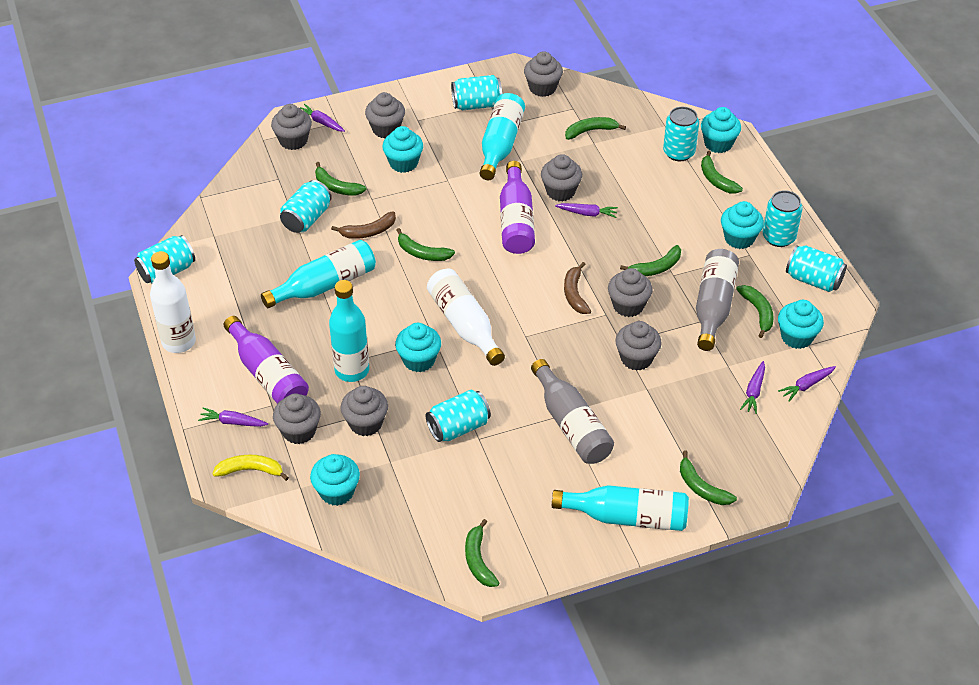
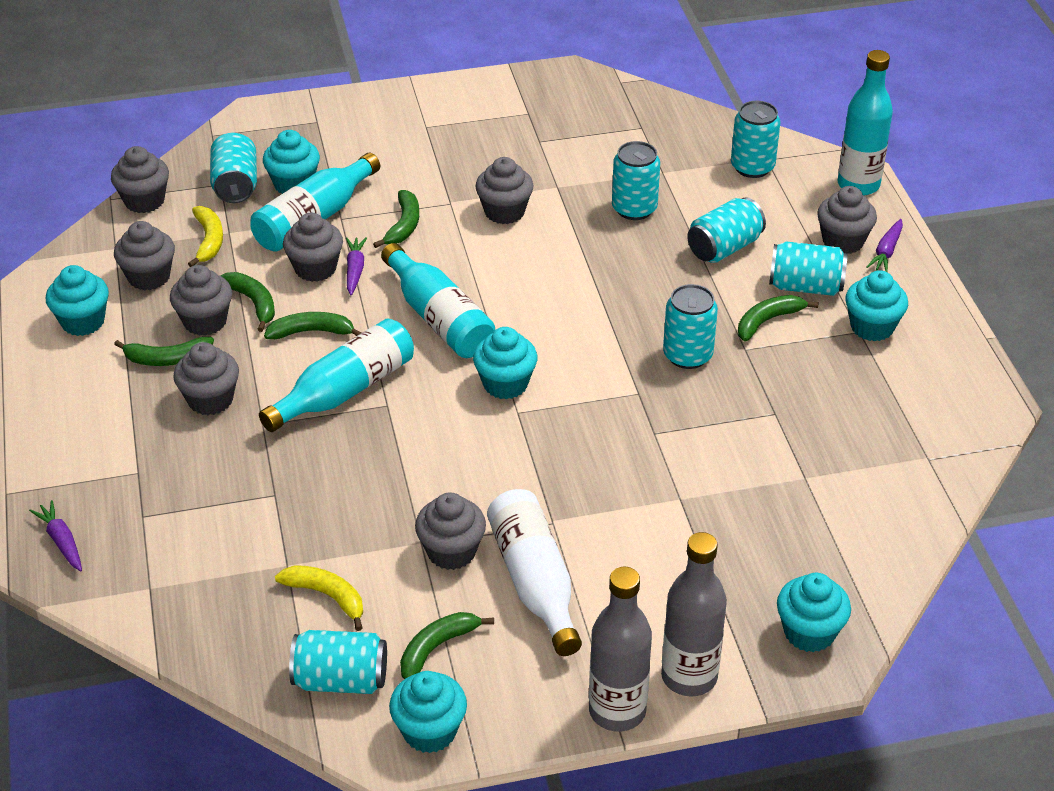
brown banana: 2 -> 0
green banana: 8 -> 6
purple bottle: 2 -> 0
purple carrot: 5 -> 3
white bottle: 2 -> 1
yellow banana: 1 -> 2

